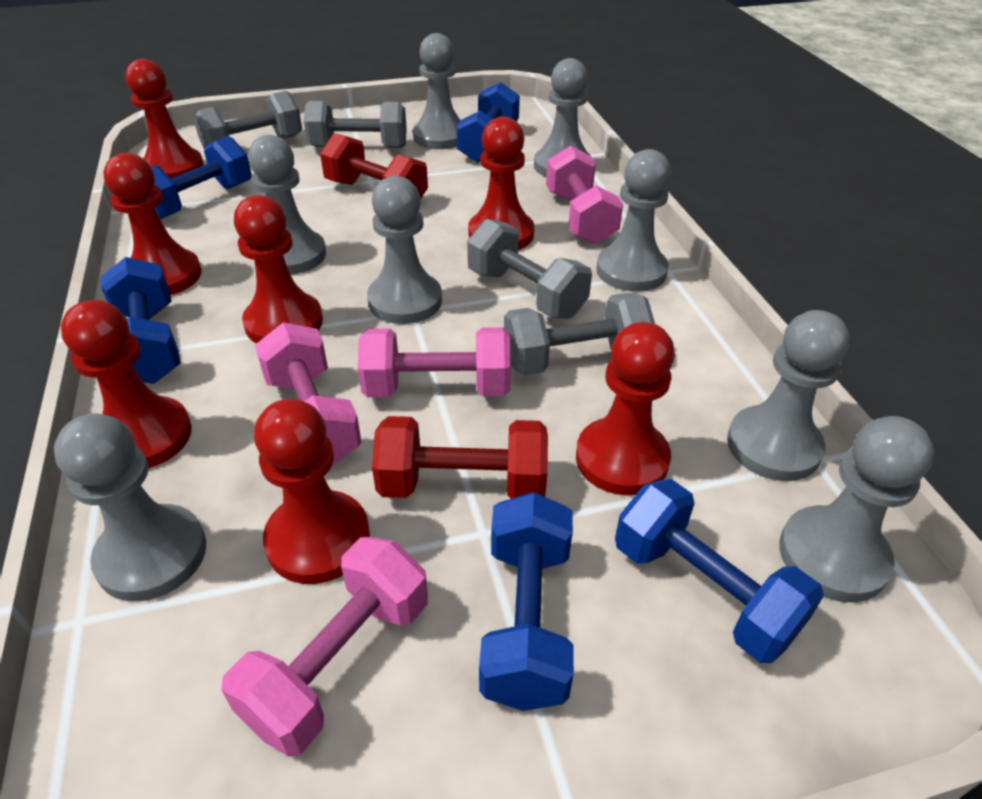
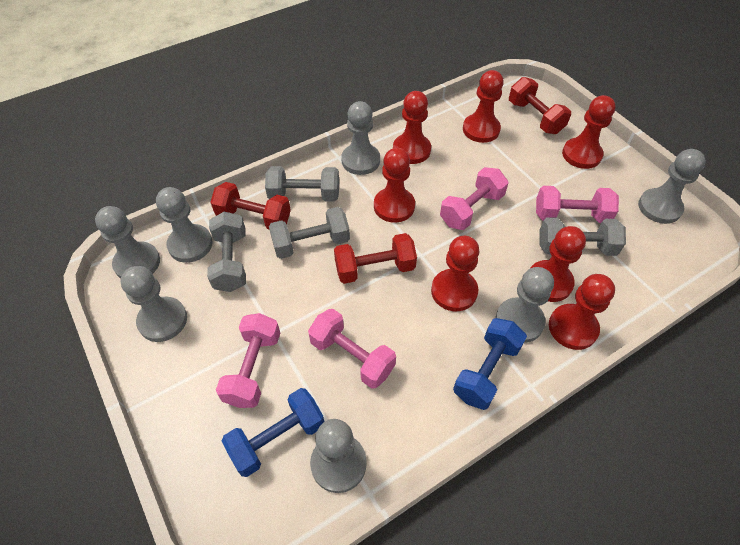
blue dumbbell: 5 -> 2
grey pawn: 8 -> 7
red dumbbell: 2 -> 3

